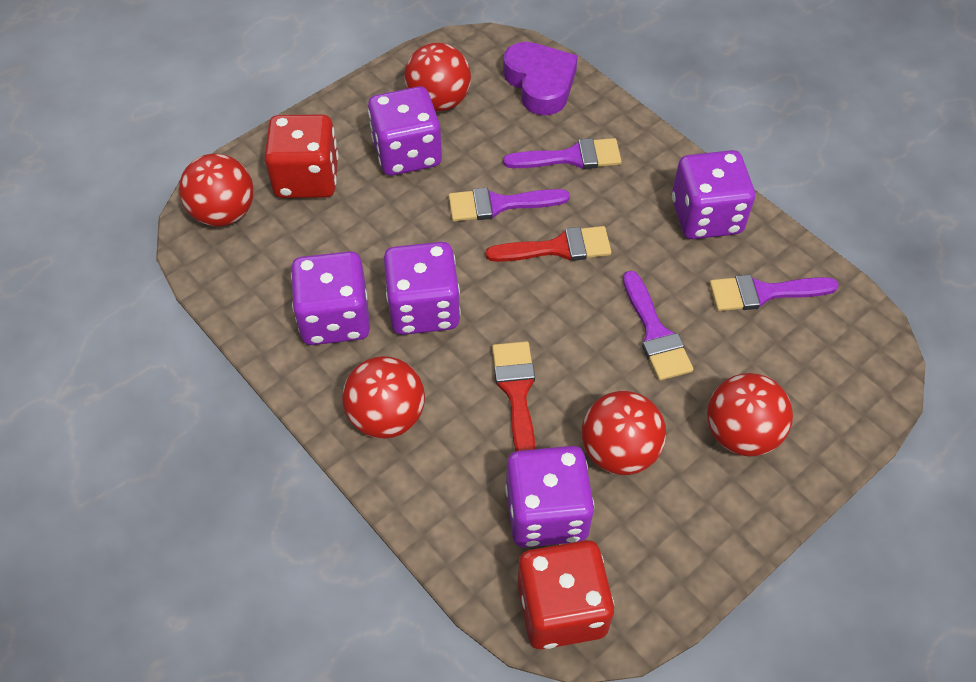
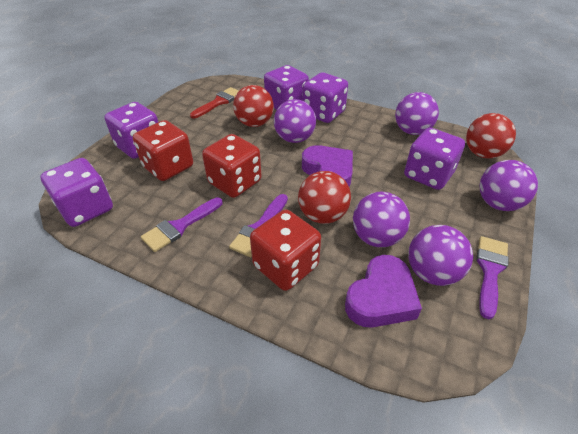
purple ball: 0 -> 5
purple brush: 4 -> 3
purple heart: 1 -> 2
red ball: 5 -> 3
red brush: 2 -> 1
red dice: 2 -> 3

